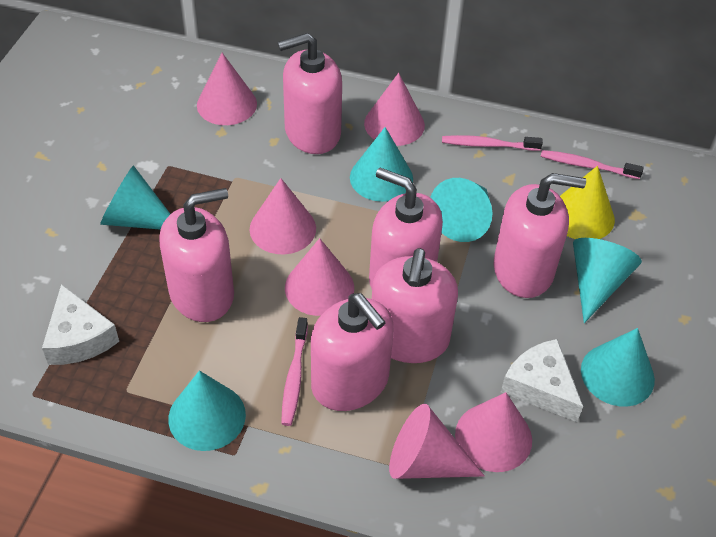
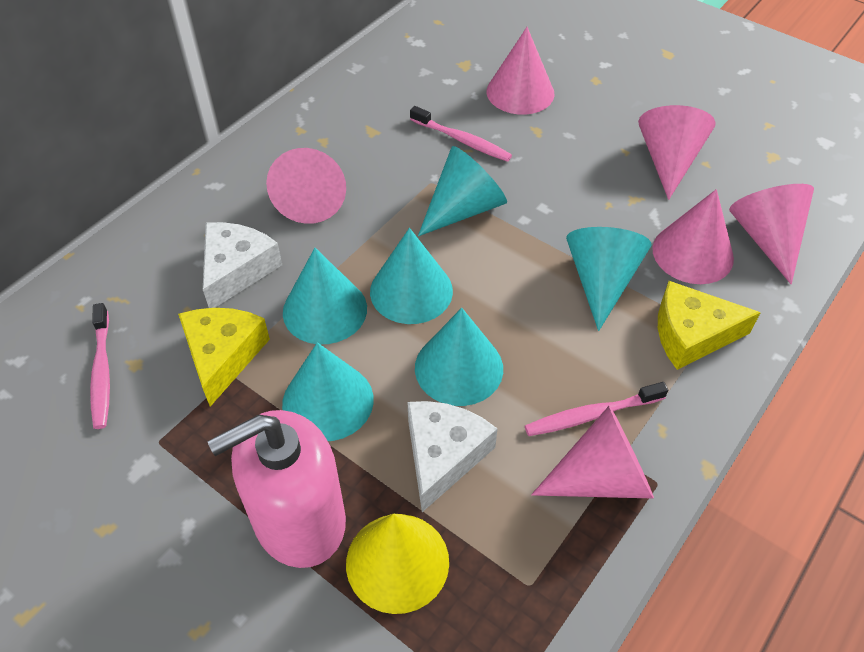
pink soap dispenser: 6 -> 1
yellow cheese: 0 -> 2

